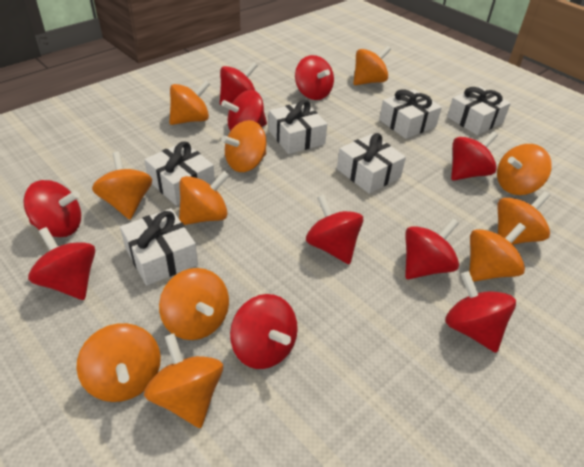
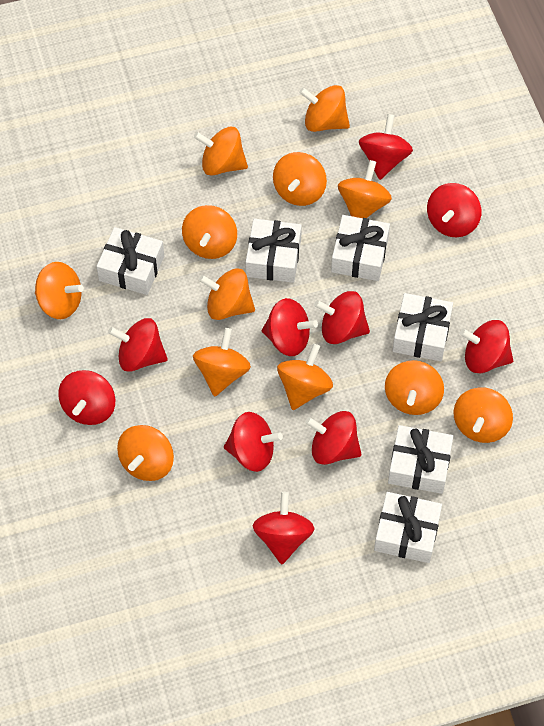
orange spinning top: 11 -> 12

